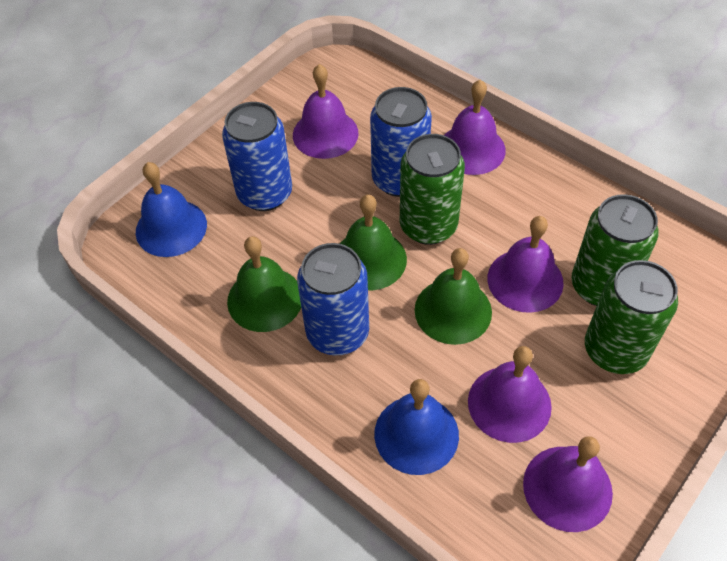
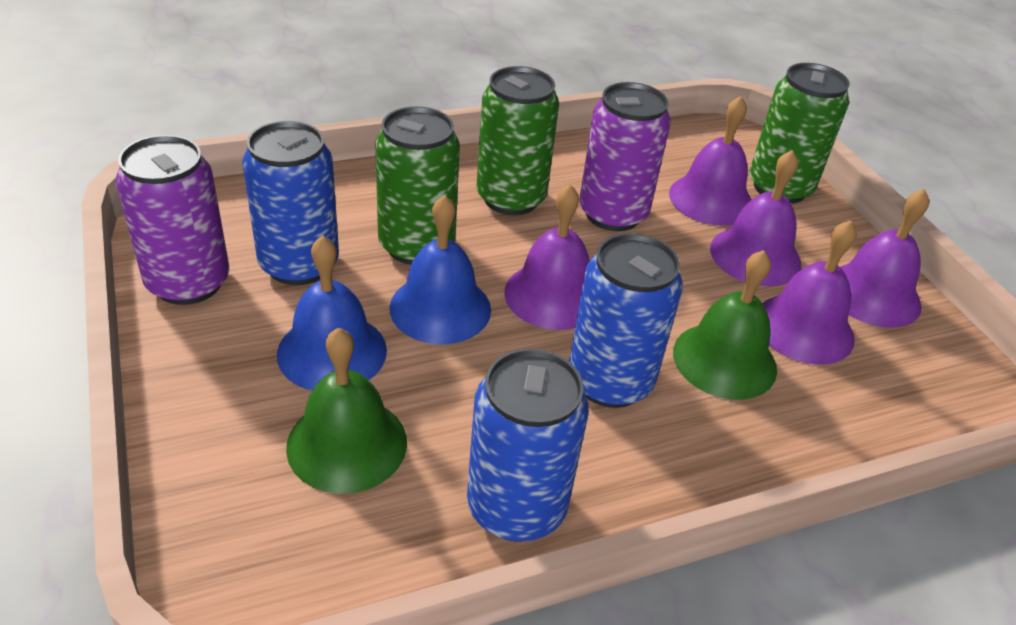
green bell: 3 -> 2
purple can: 0 -> 2

